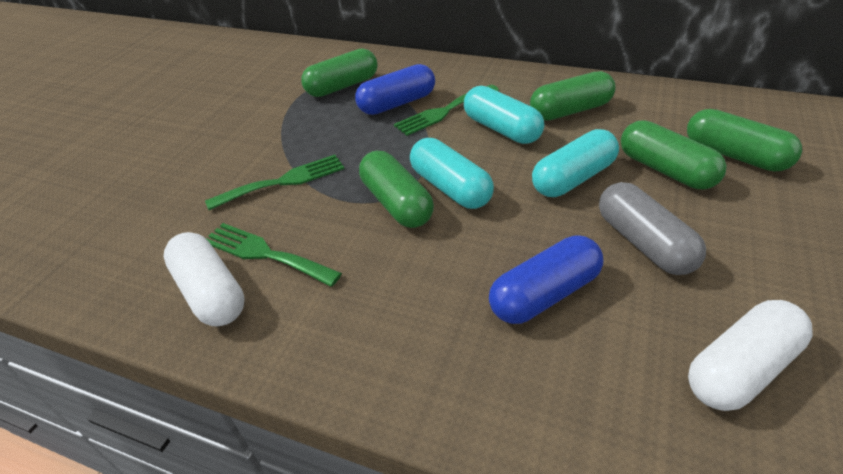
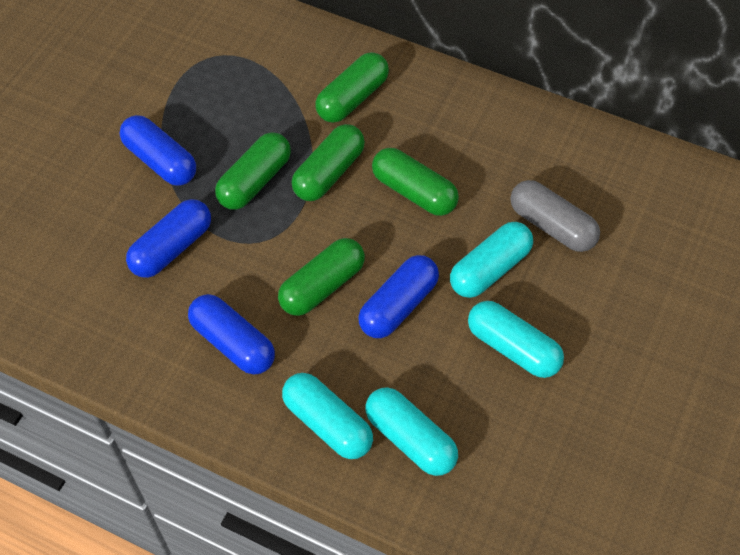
blue capsule: 2 -> 4
green fork: 3 -> 0
turquoise capsule: 3 -> 4
white capsule: 2 -> 0

